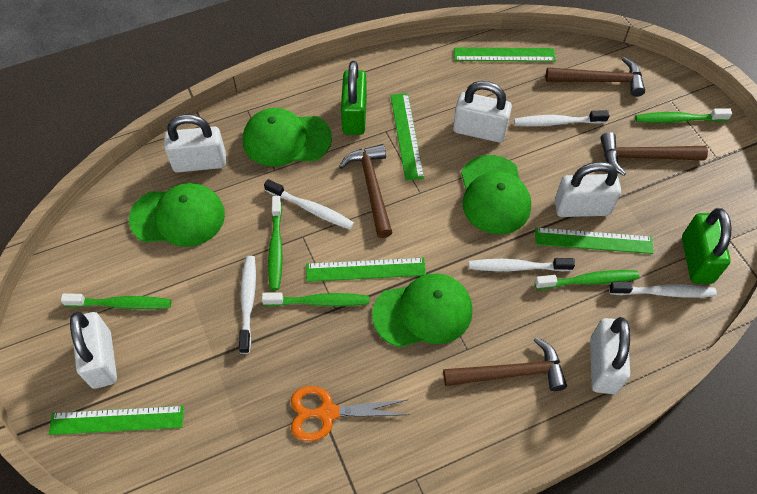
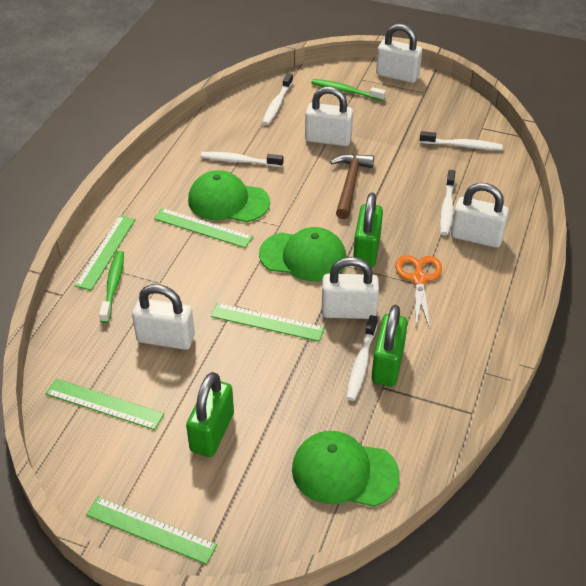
brown hammer: 4 -> 1
green cap: 4 -> 3
green padlock: 2 -> 3
green toothbrush: 5 -> 2

